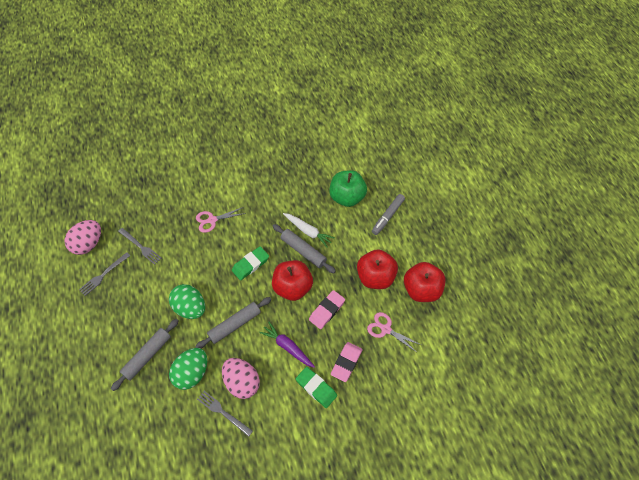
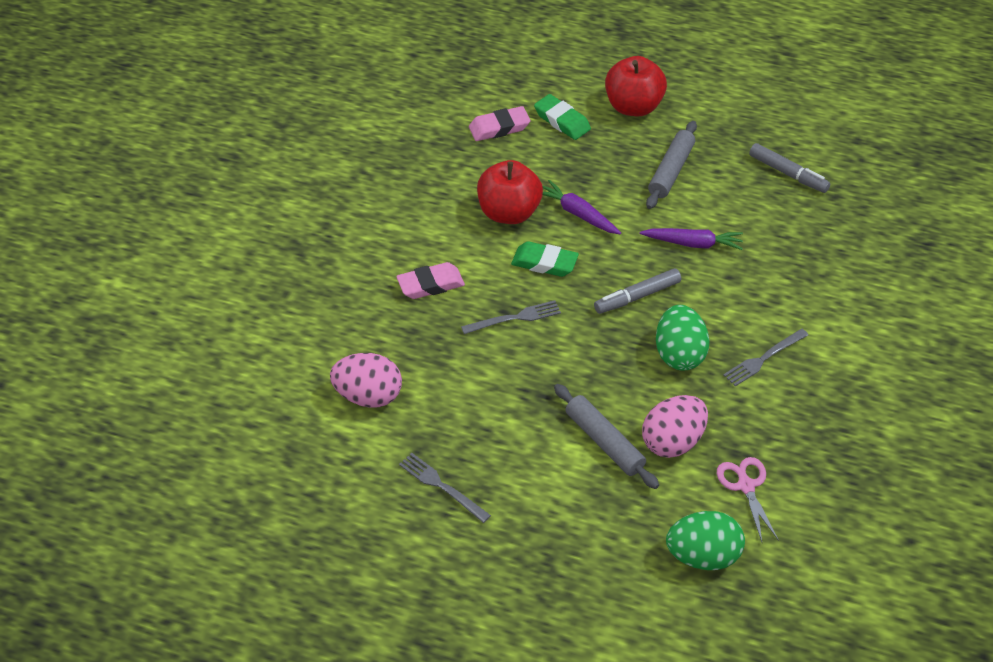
green apple: 1 -> 0
grey marker: 1 -> 2
grey rolling pin: 3 -> 2
pink scissors: 2 -> 1
purple carrot: 1 -> 2
red apple: 3 -> 2
white carrot: 1 -> 0

